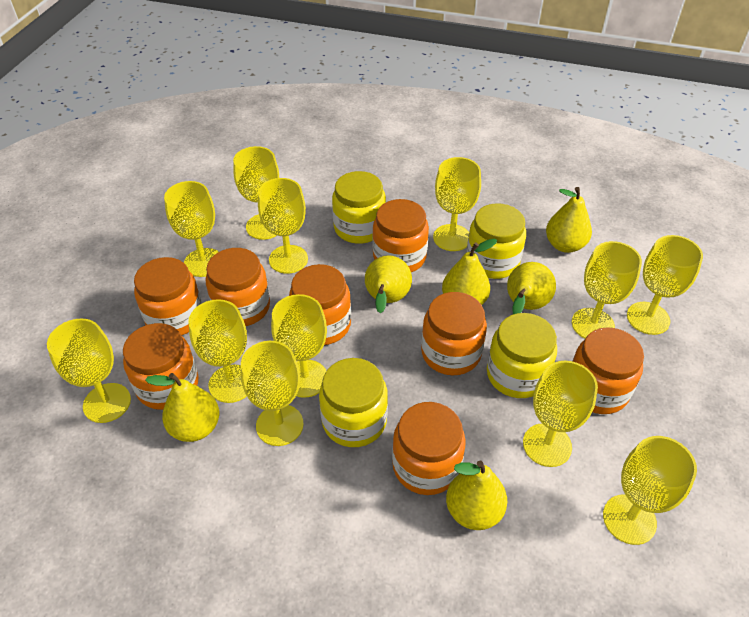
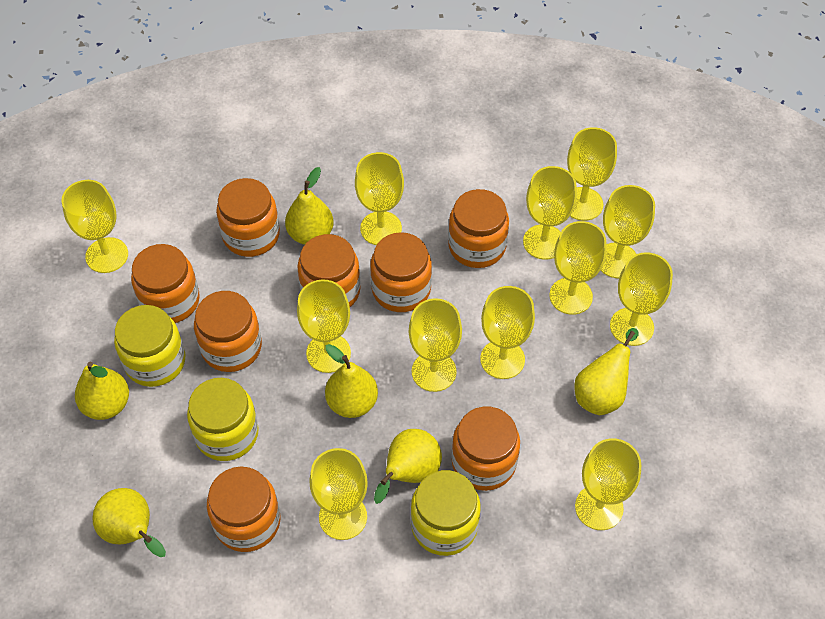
yellow jar: 4 -> 3

